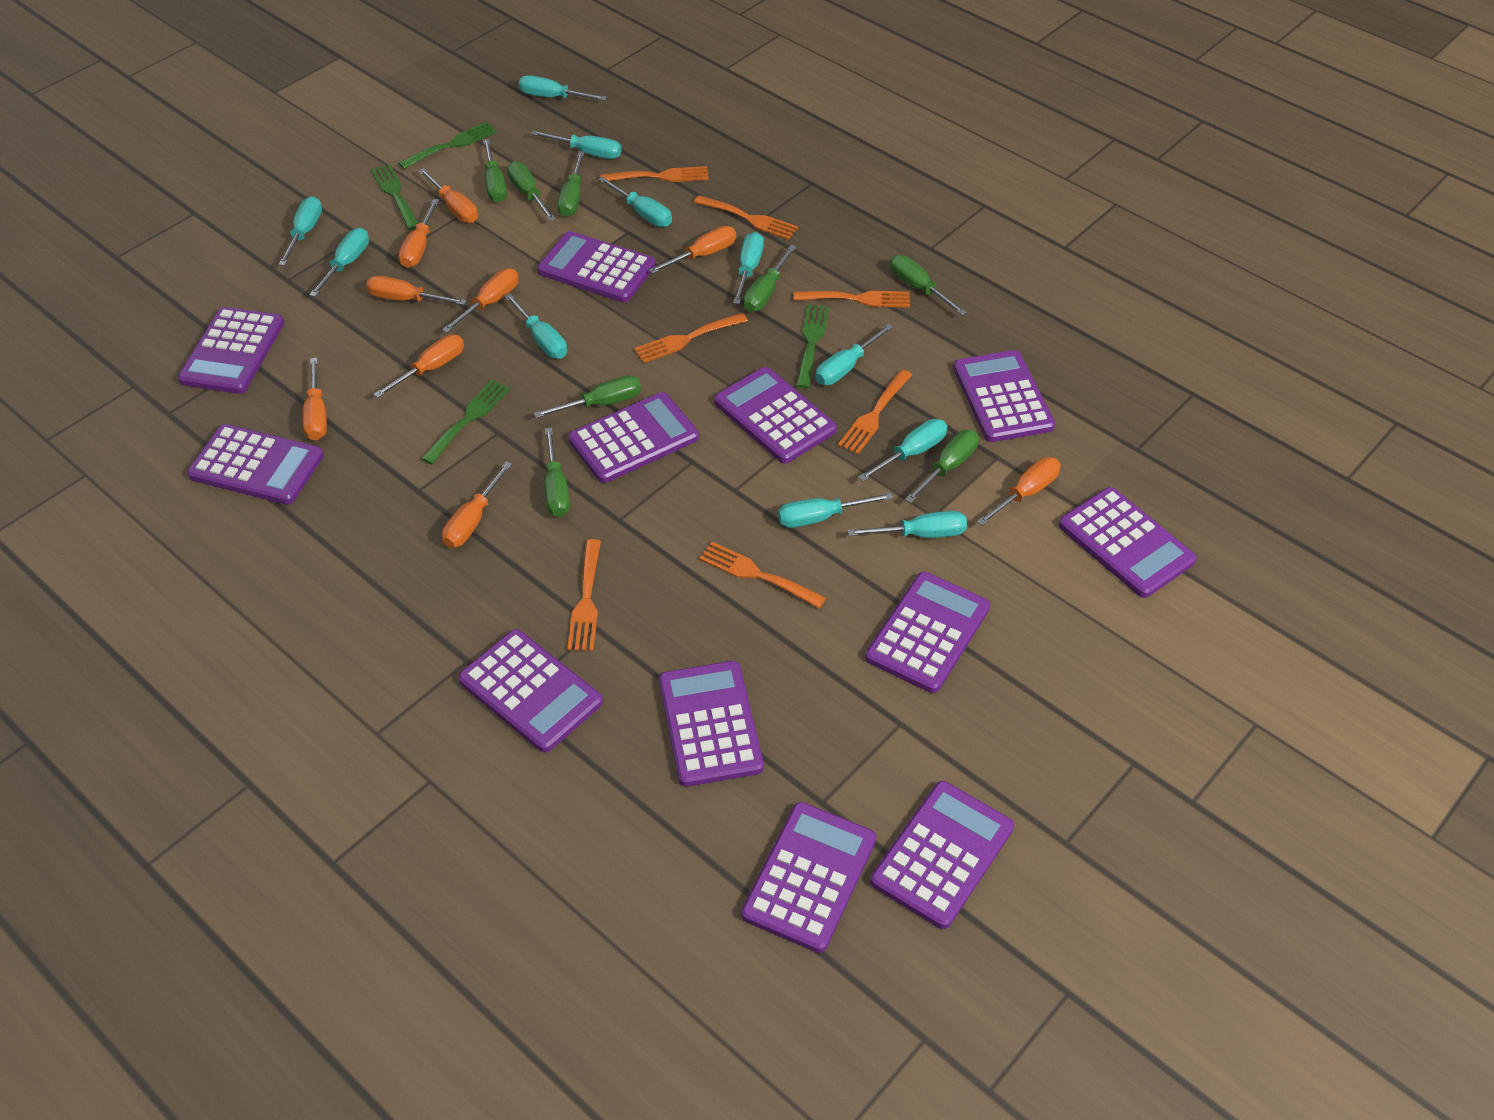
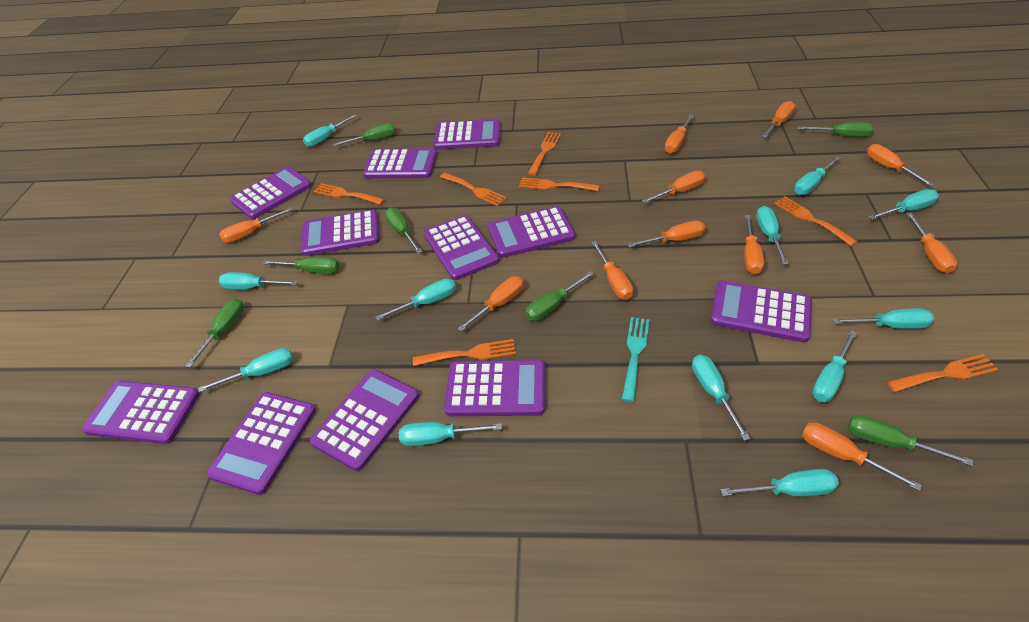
green fork: 4 -> 0
green screwdriver: 8 -> 7
orange screwdriver: 9 -> 11
purple calculator: 12 -> 11
turquoise fork: 0 -> 1
turquoise screwdriver: 11 -> 12

